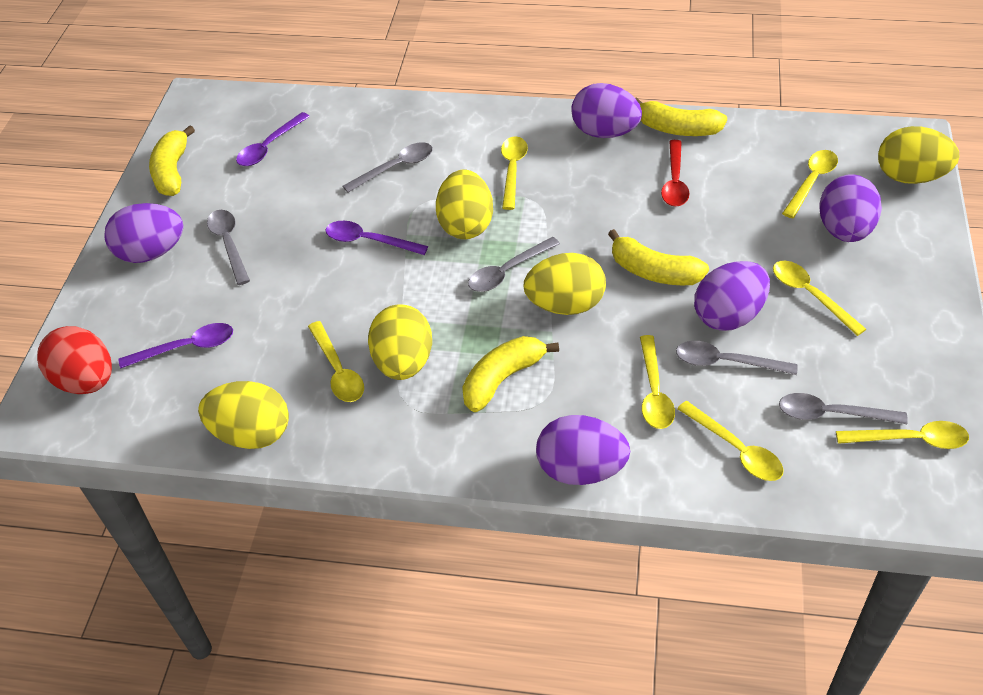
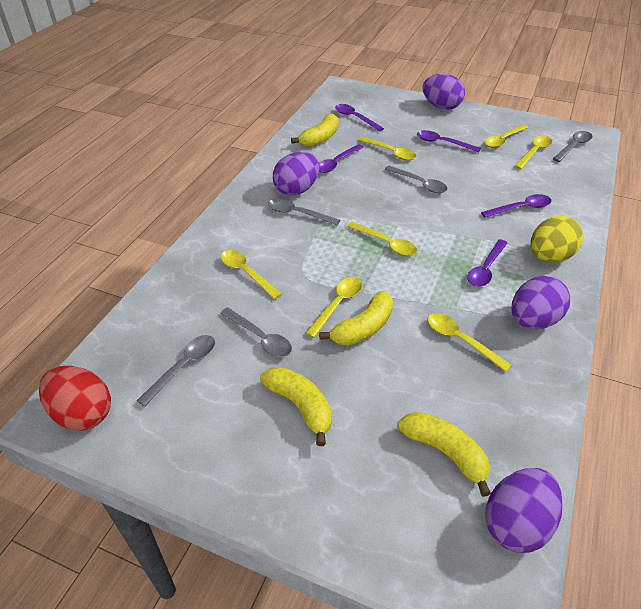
purple egg: 5 -> 4
purple spoon: 3 -> 5
red spoon: 1 -> 0
yellow egg: 5 -> 1

